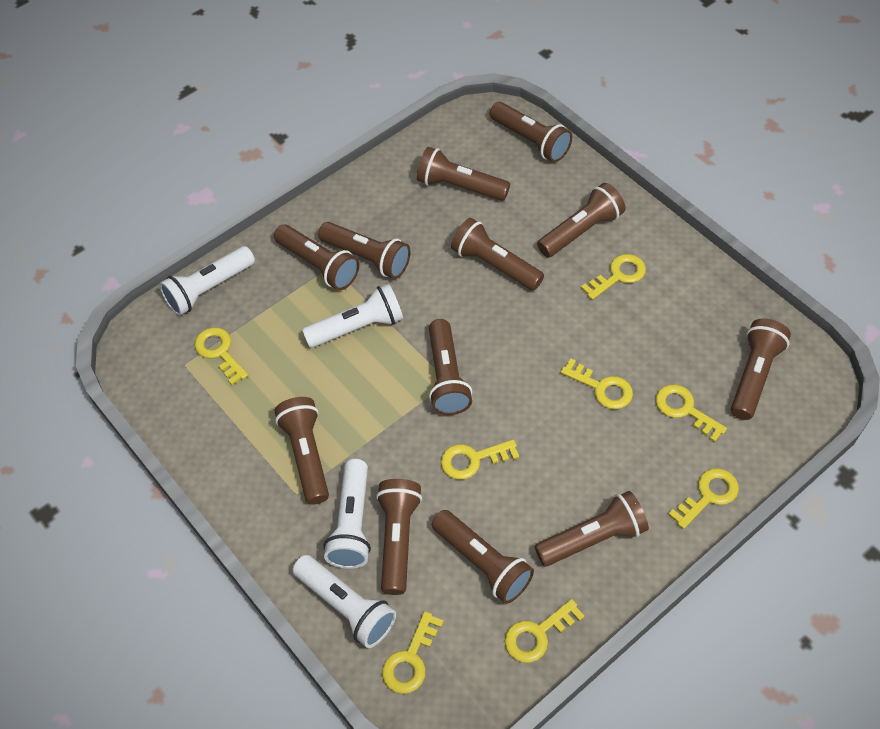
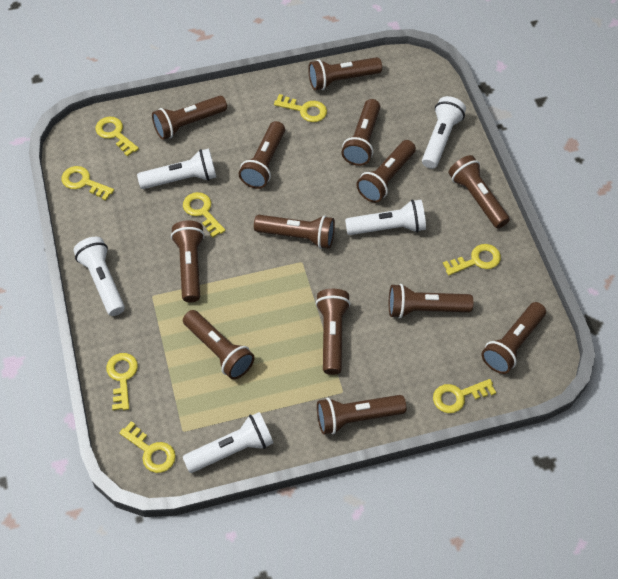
brown flashlight: 12 -> 13
white flashlight: 4 -> 5

